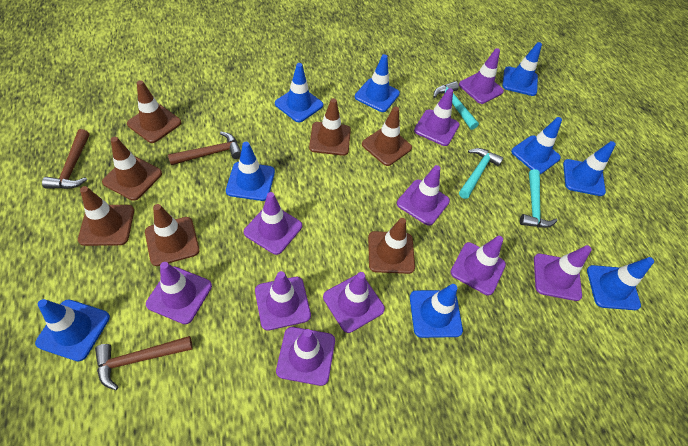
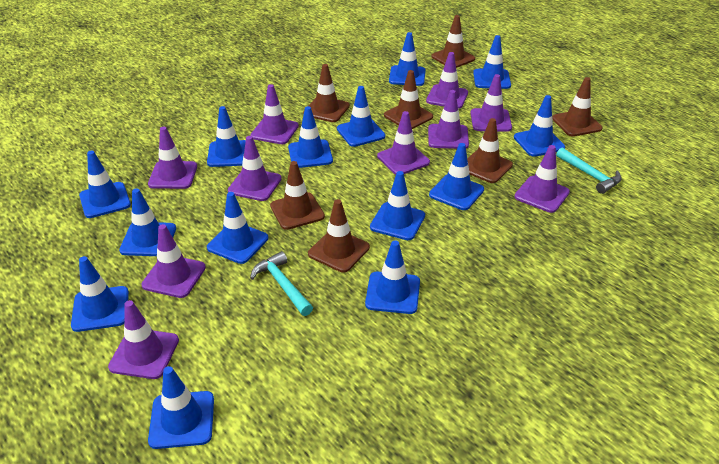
blue traffic cone: 9 -> 14
brown hammer: 3 -> 0
turquoise hammer: 3 -> 2

